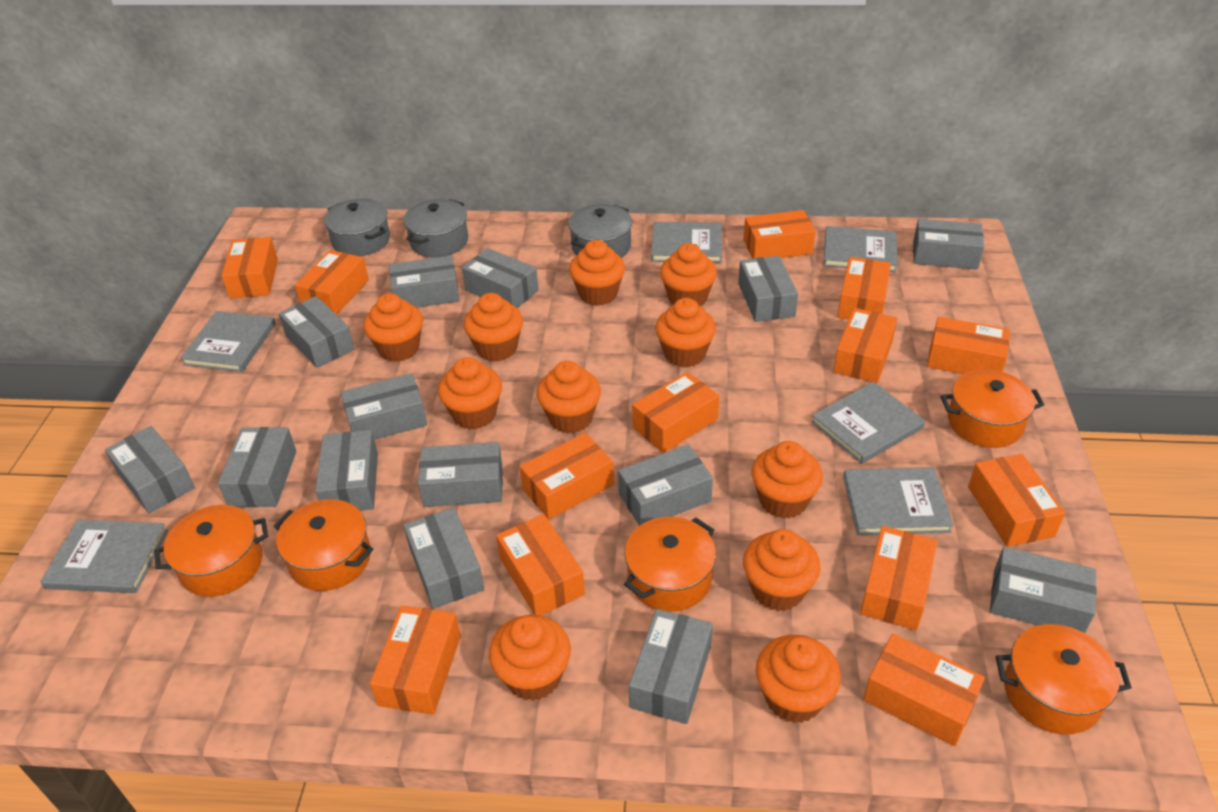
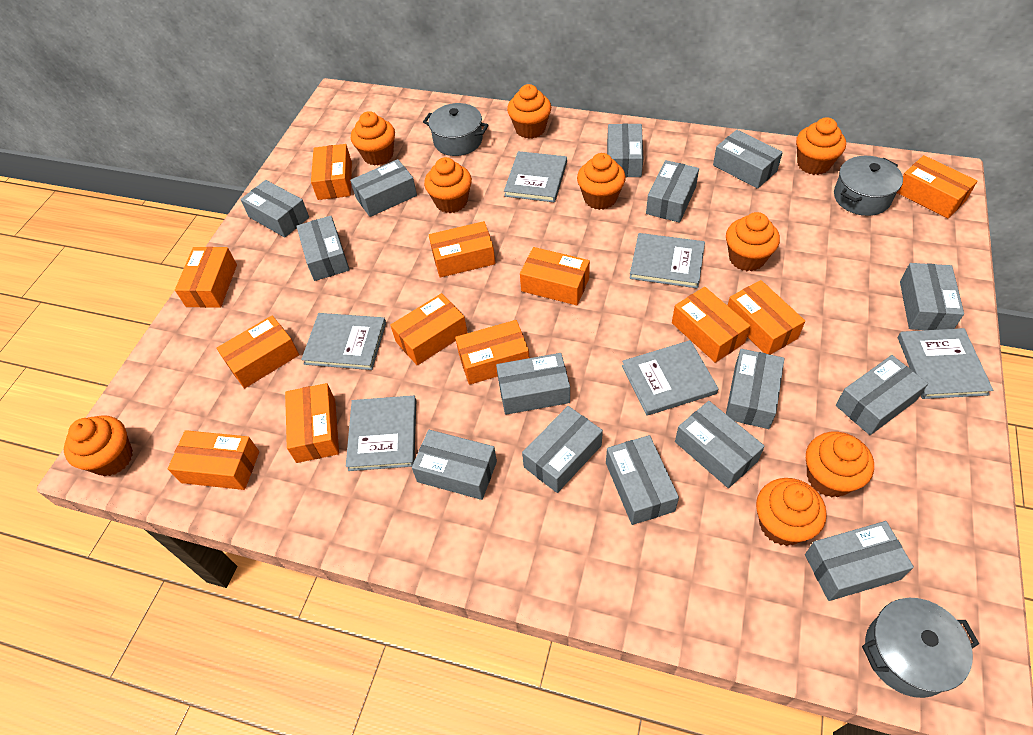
grey box: 14 -> 15
orange box: 13 -> 12
orange cupcake: 11 -> 9
orange pot: 5 -> 0

